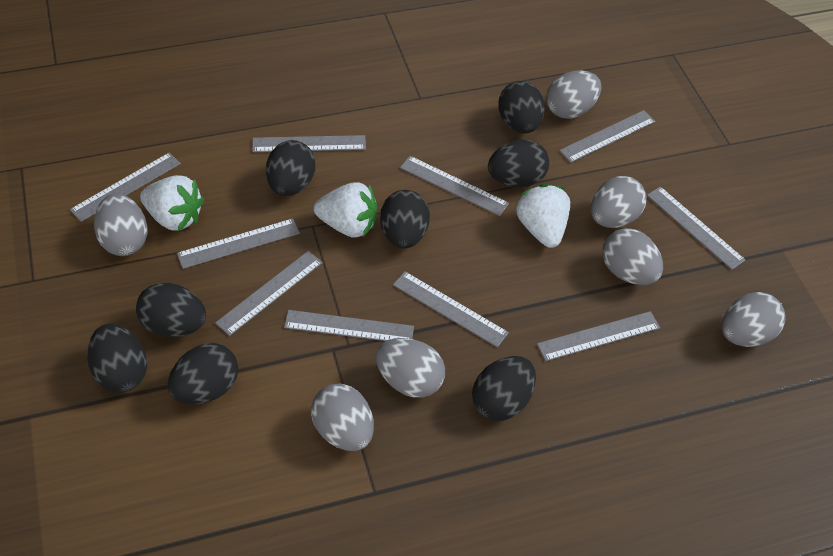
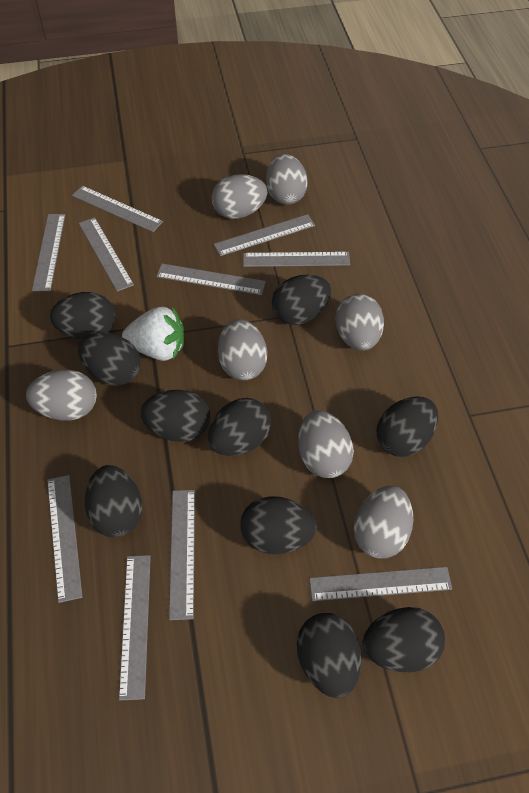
black egg: 8 -> 10
white strawberry: 3 -> 1

